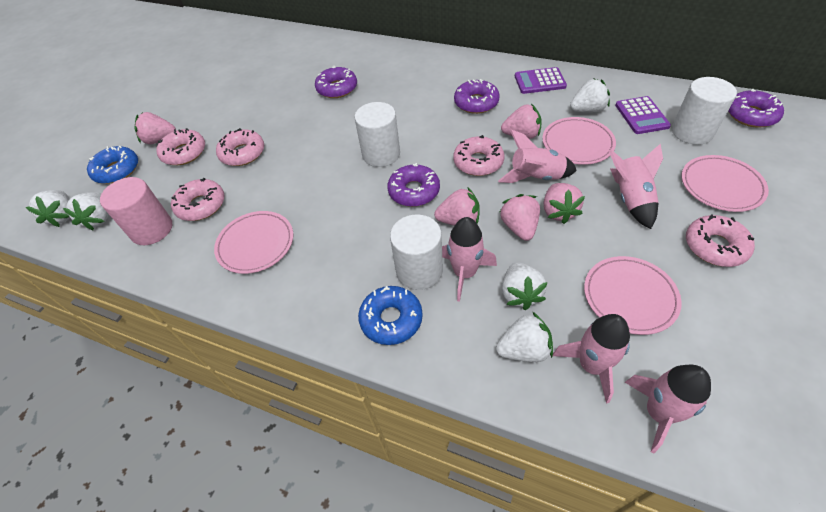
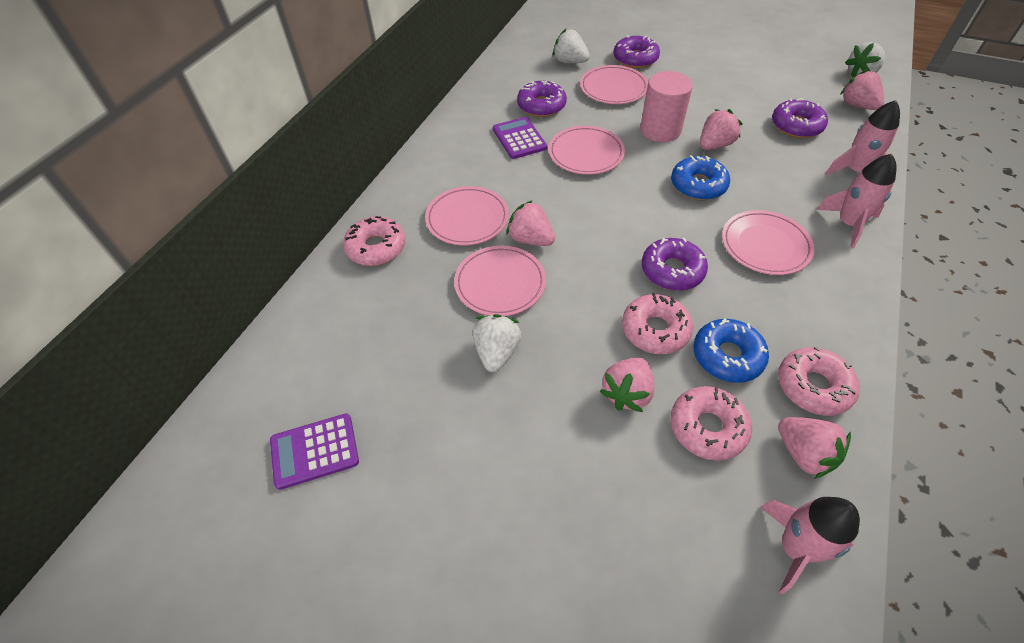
pink donut: 5 -> 4
pink plate: 4 -> 5
pink rocket: 5 -> 3
white cylinder: 3 -> 0
white strawberry: 5 -> 3

